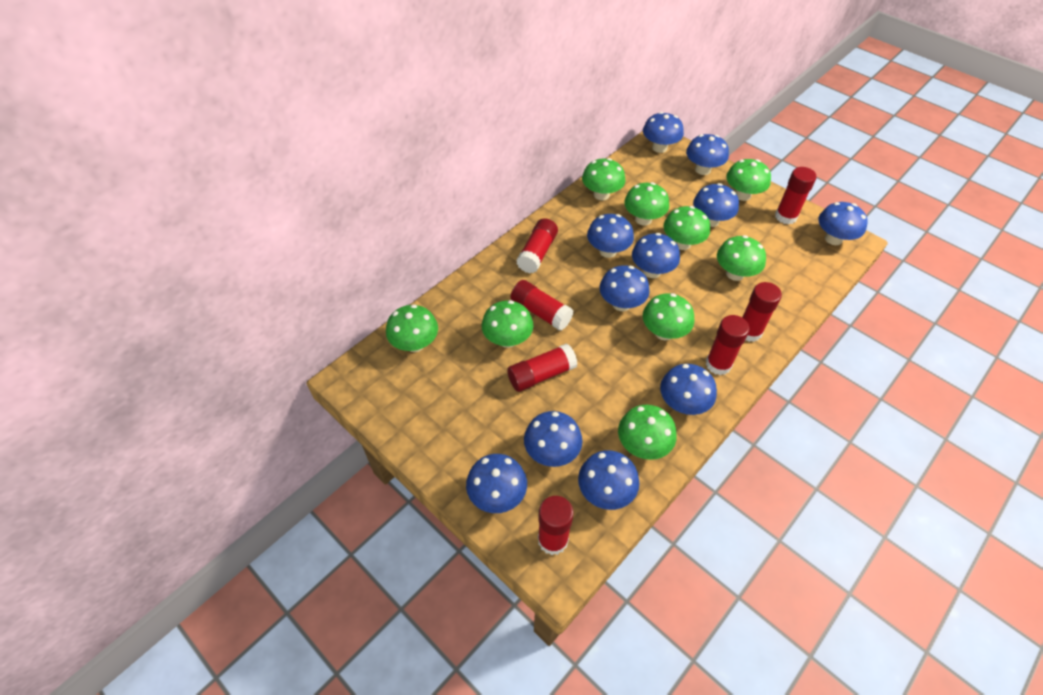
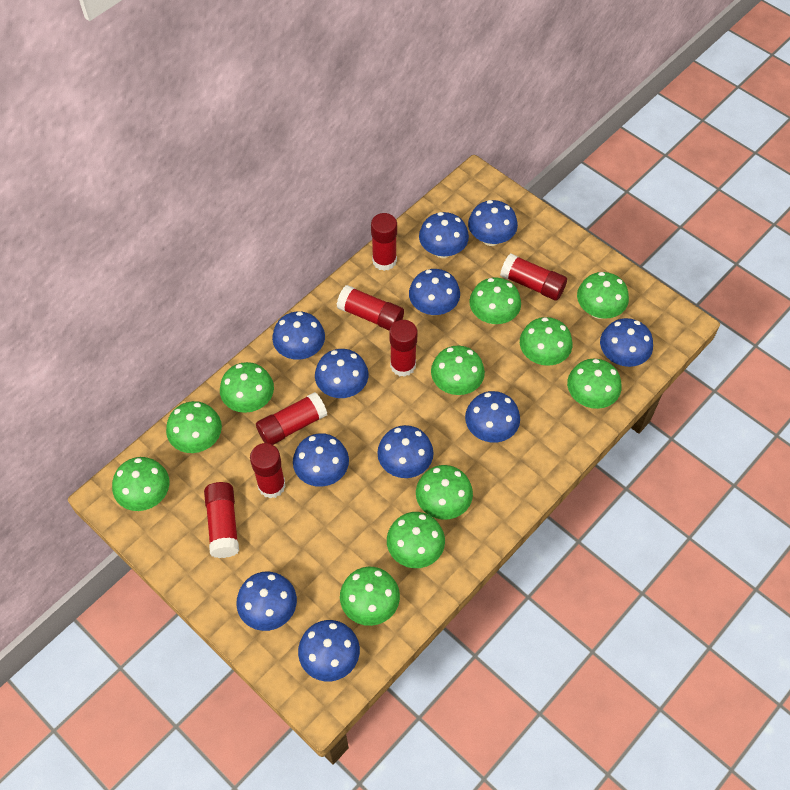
green mushroom: 9 -> 11

